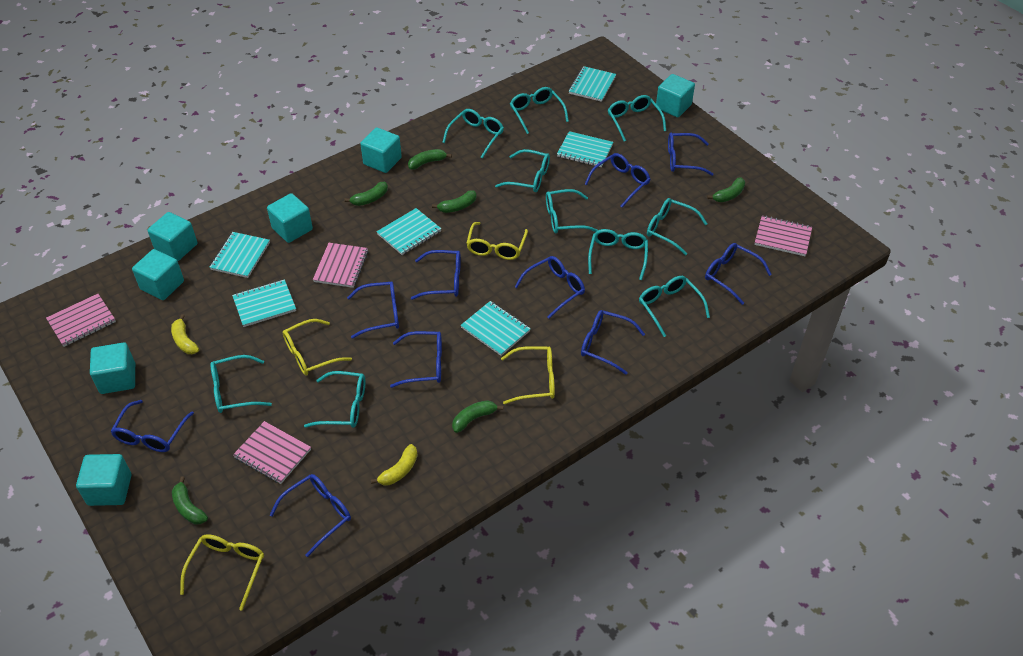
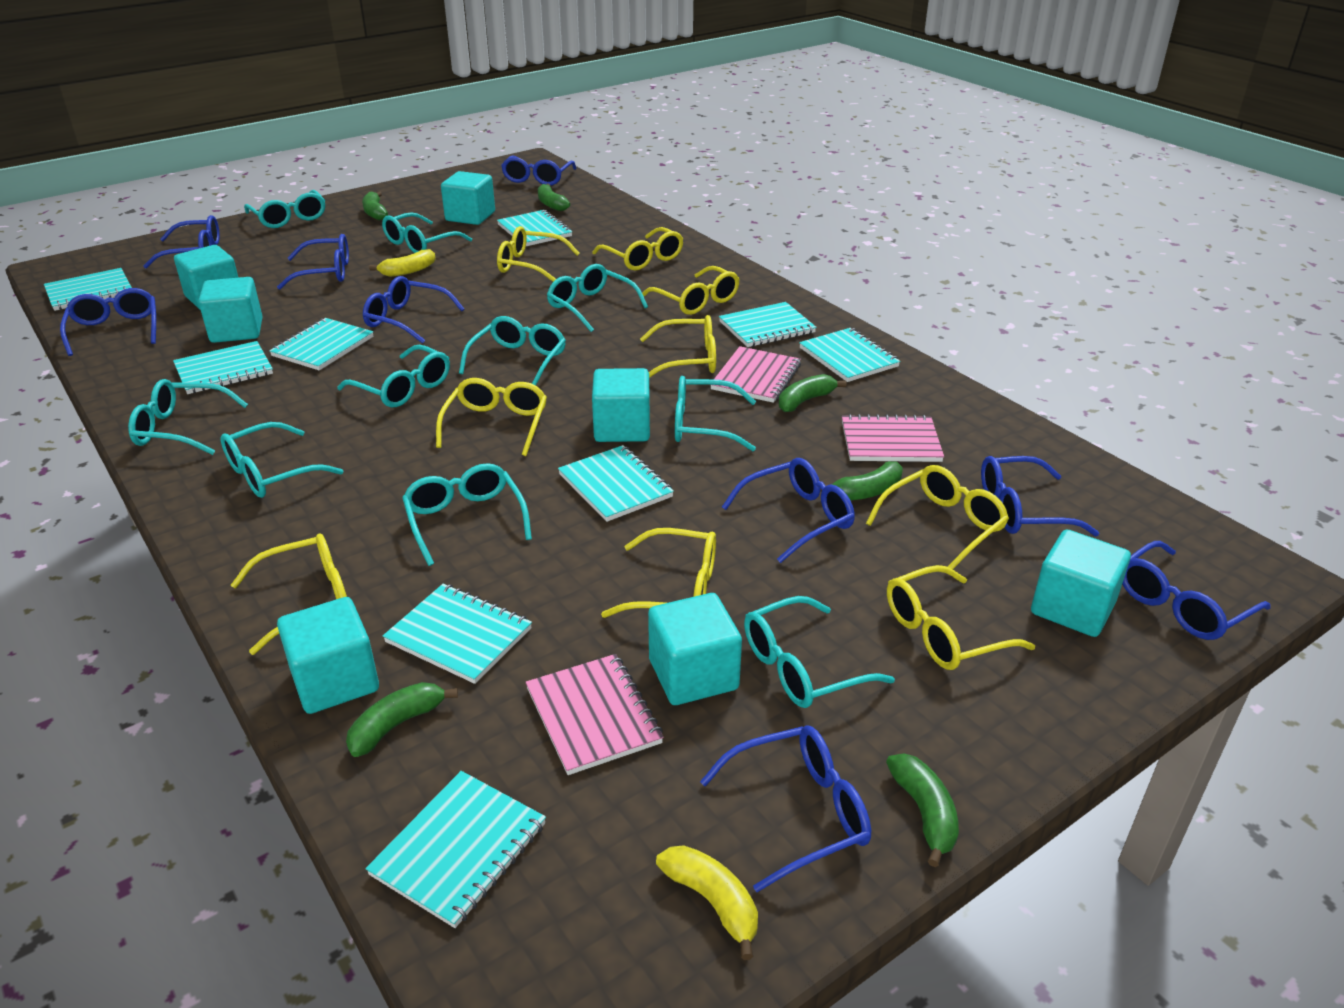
blue glasses: 10 -> 9
pink notebook: 4 -> 3
turquoise notebook: 6 -> 9
yellow glasses: 4 -> 9

